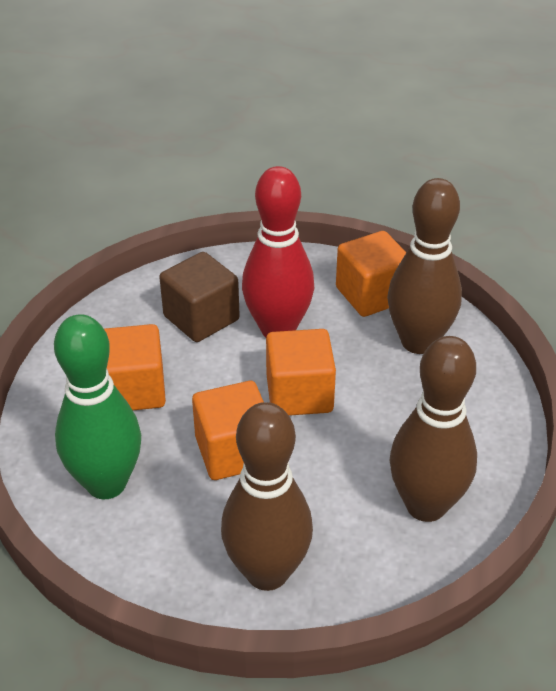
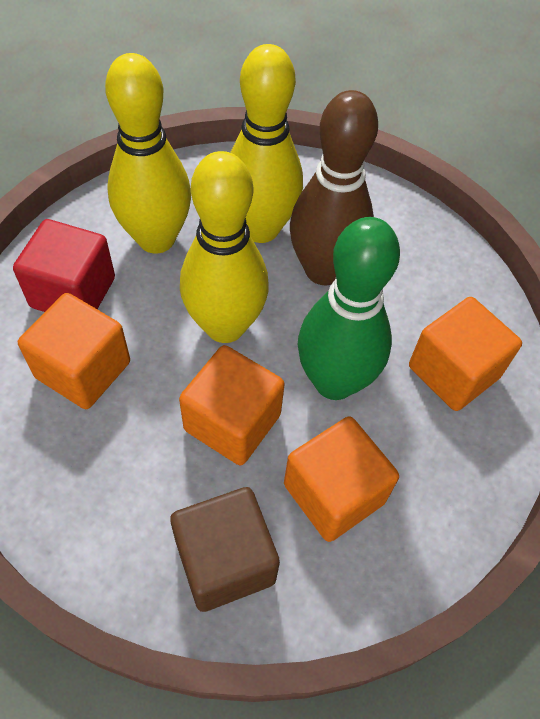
brown bowling pin: 3 -> 1
red bowling pin: 1 -> 0
red cube: 0 -> 1
yellow bowling pin: 0 -> 3

